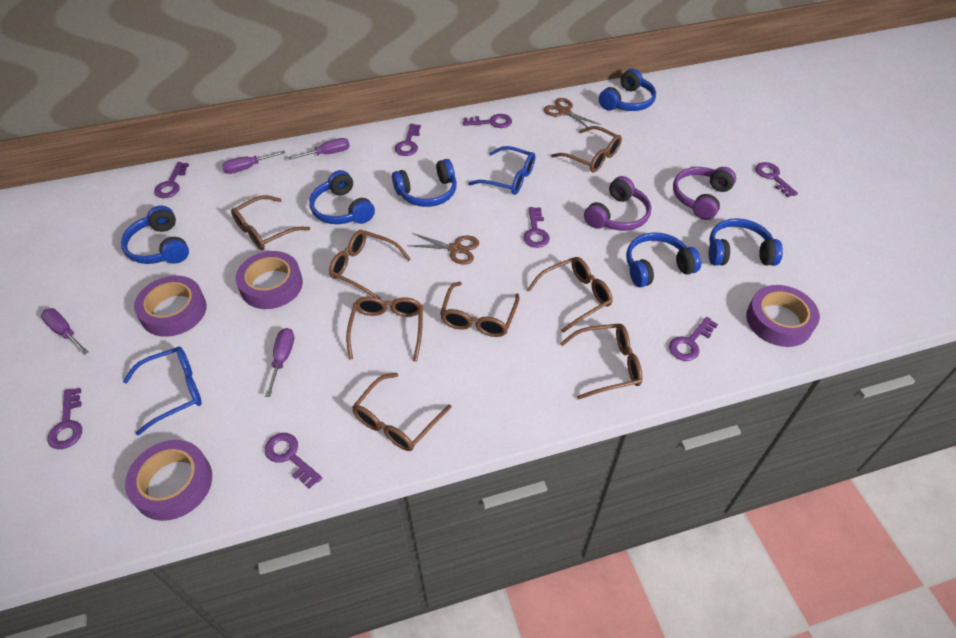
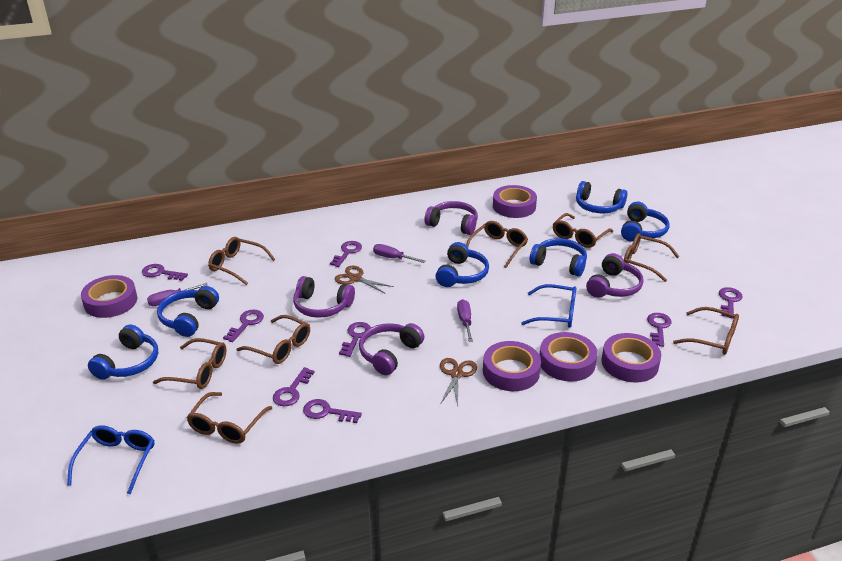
purple headphones: 2 -> 4
purple screwdriver: 4 -> 3
purple tape: 4 -> 5

